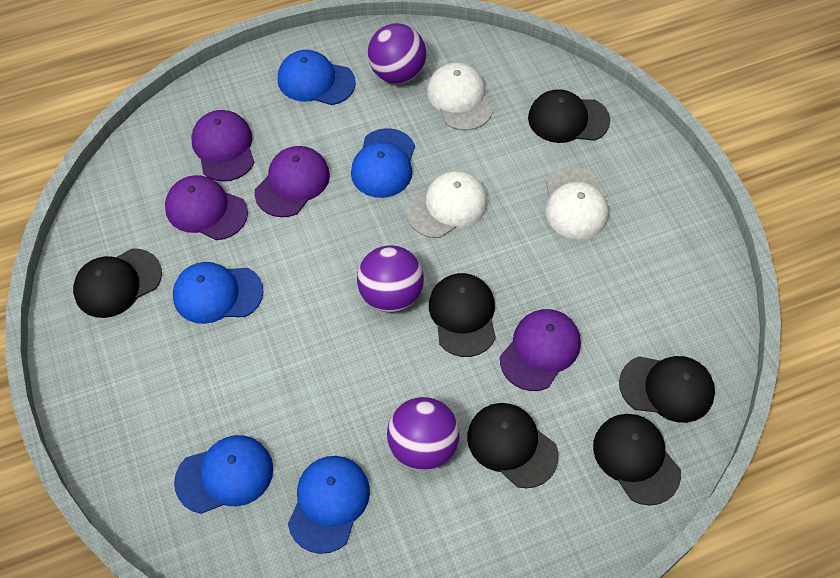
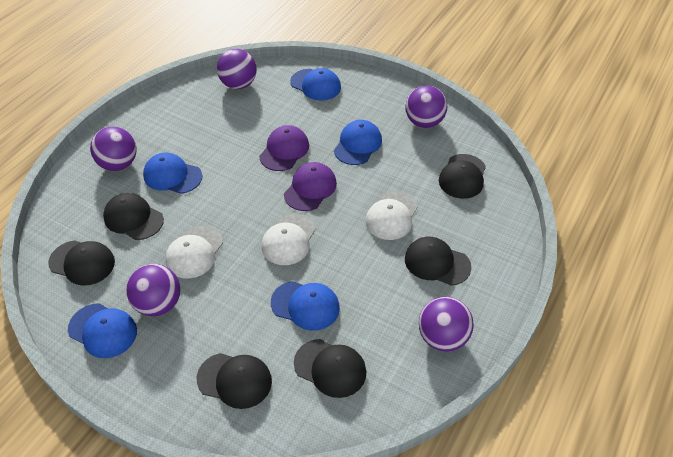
purple ball: 3 -> 5
purple cap: 4 -> 2

